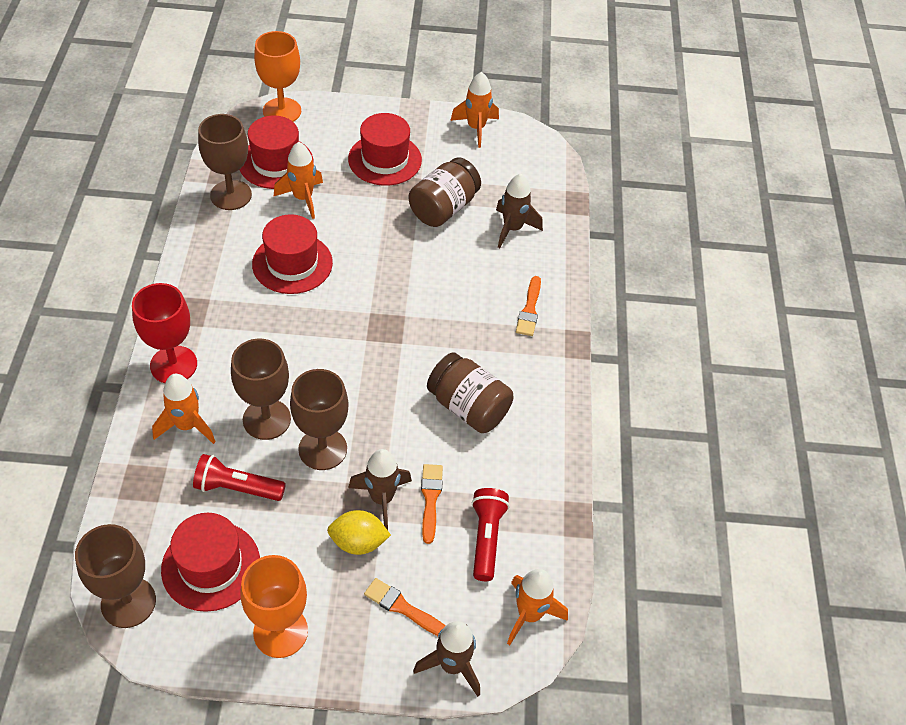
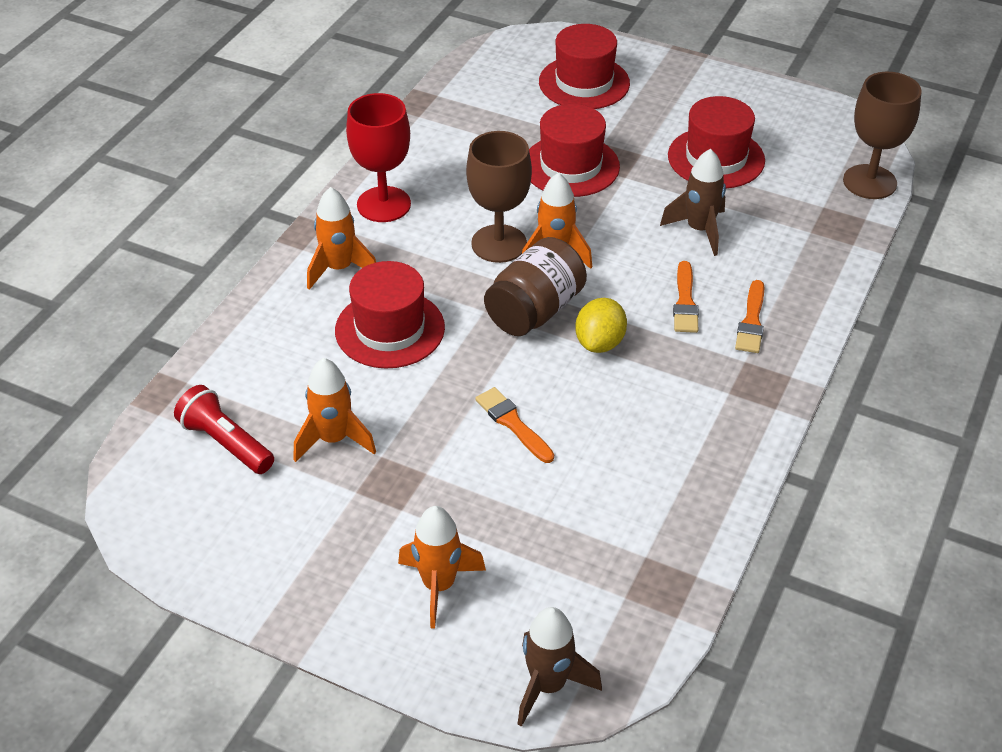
brown goblet: 4 -> 2
brown jar: 2 -> 1
brown rocket: 3 -> 2
orange goblet: 2 -> 0
red flashlight: 2 -> 1

